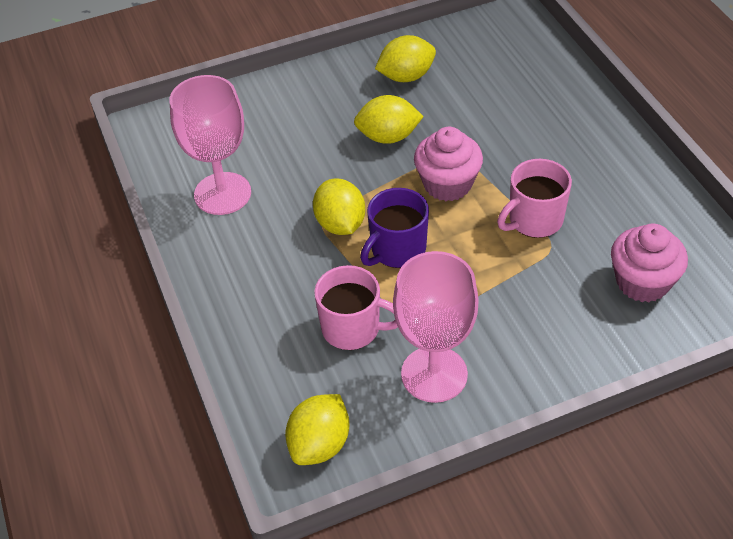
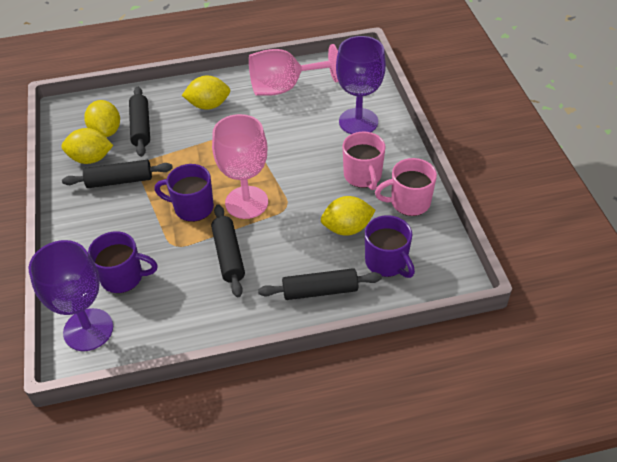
black rolling pin: 0 -> 4
pink cupcake: 2 -> 0
purple goblet: 0 -> 2
purple mug: 1 -> 3

